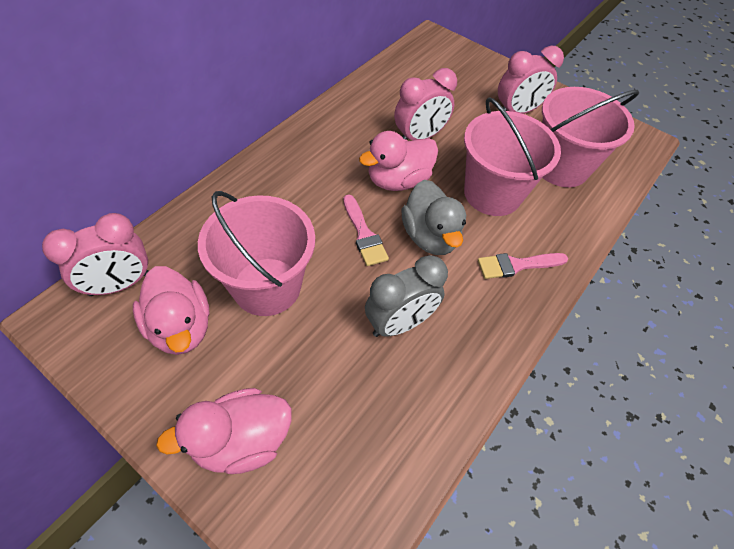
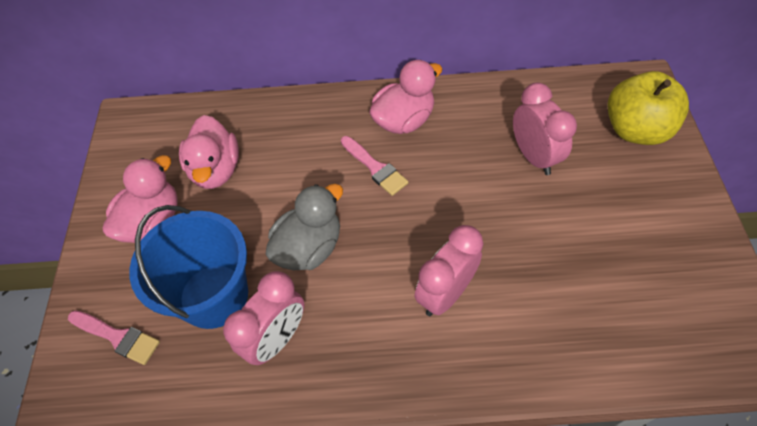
blue bucket: 0 -> 1
grey clock: 1 -> 0
pink bucket: 3 -> 0
yellow apple: 0 -> 1

